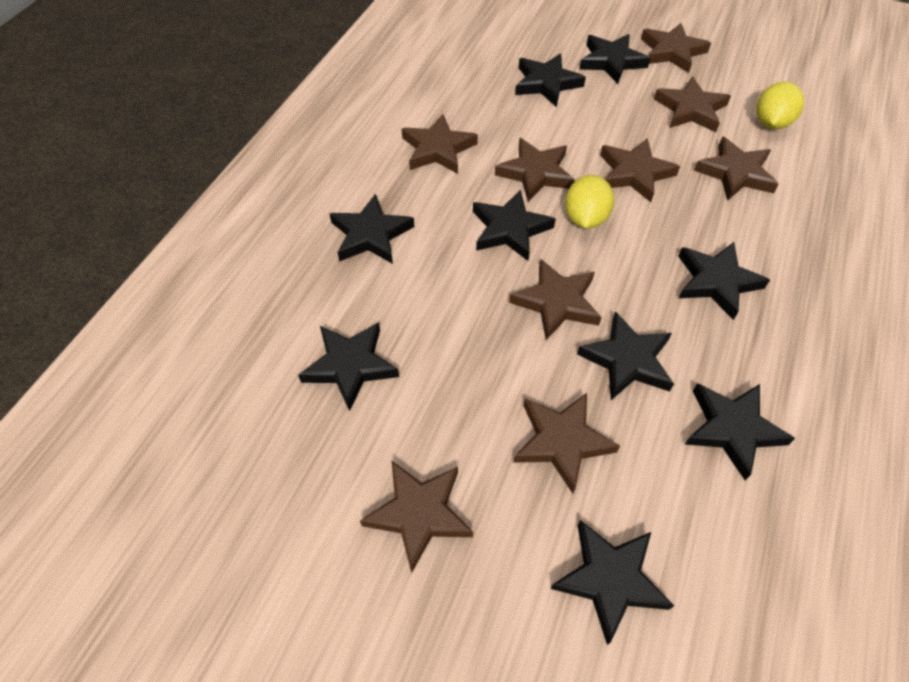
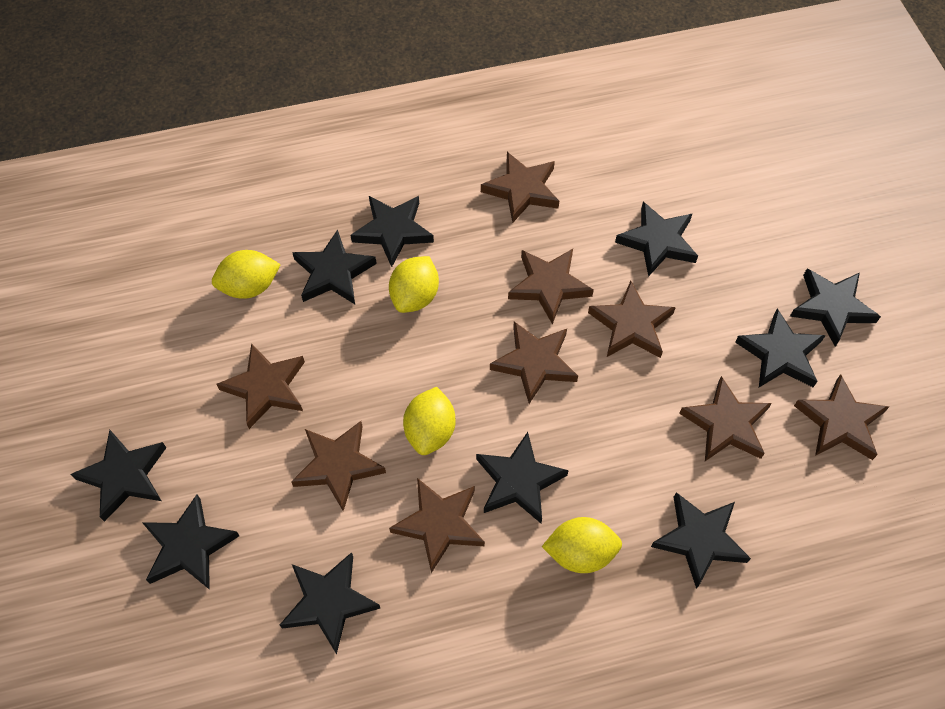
black star: 9 -> 10
yellow lemon: 2 -> 4

